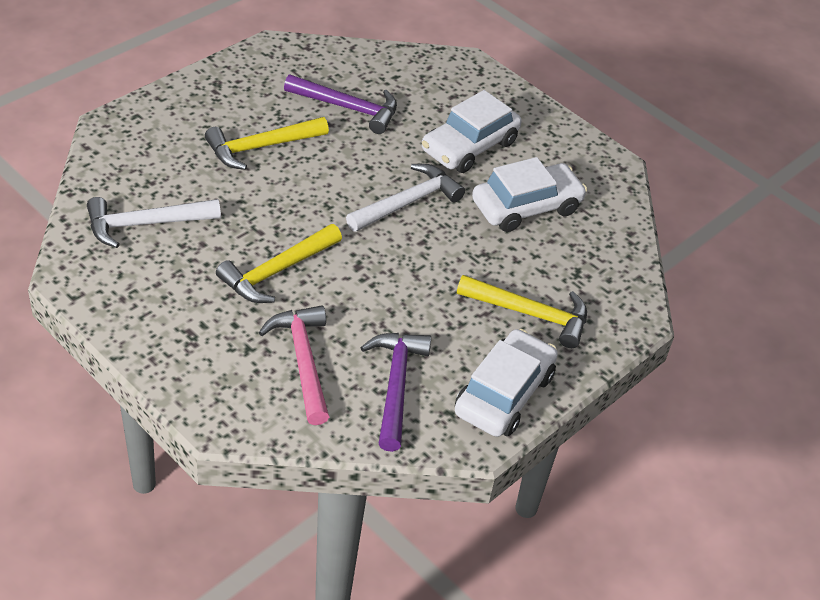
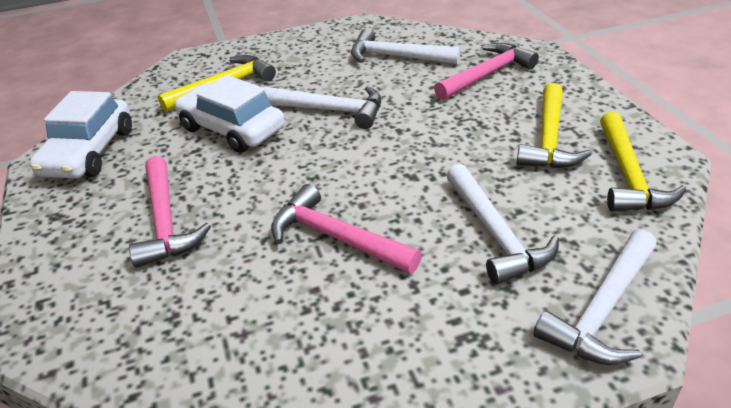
pink hammer: 1 -> 3
purple hammer: 2 -> 0
white car: 3 -> 2
white hammer: 2 -> 4

